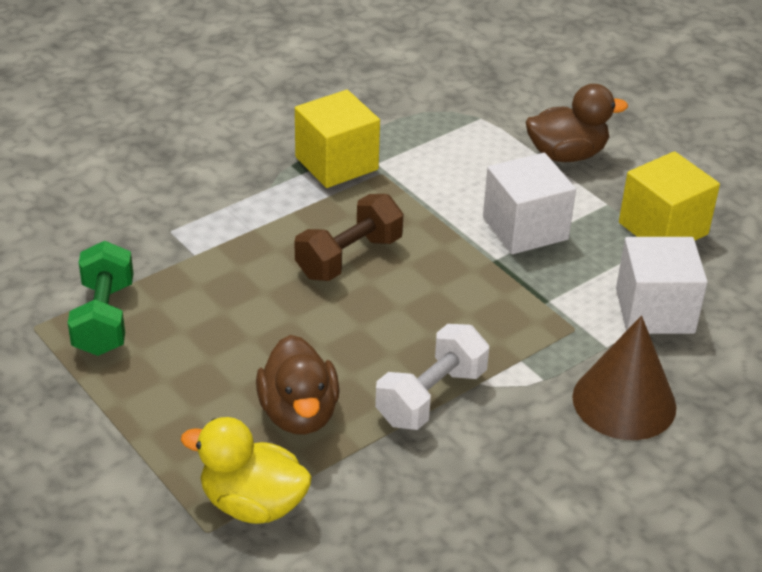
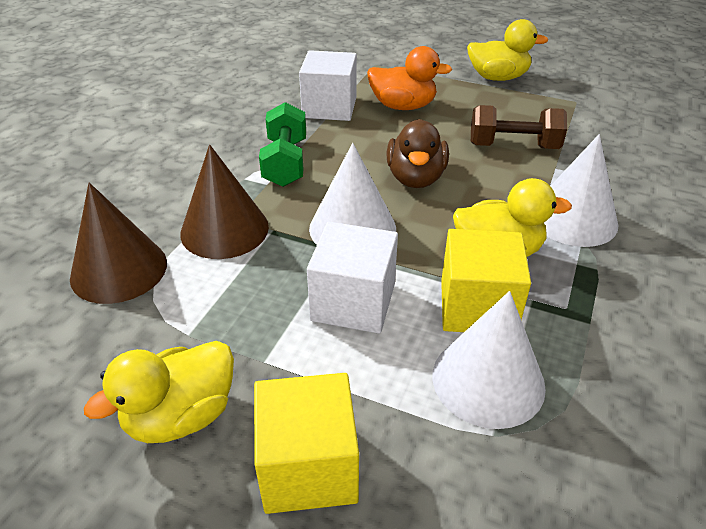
brown cone: 1 -> 2
brown duck: 2 -> 1
orange duck: 0 -> 1
white cone: 0 -> 3
white dumbbell: 1 -> 0
yellow duck: 1 -> 3

